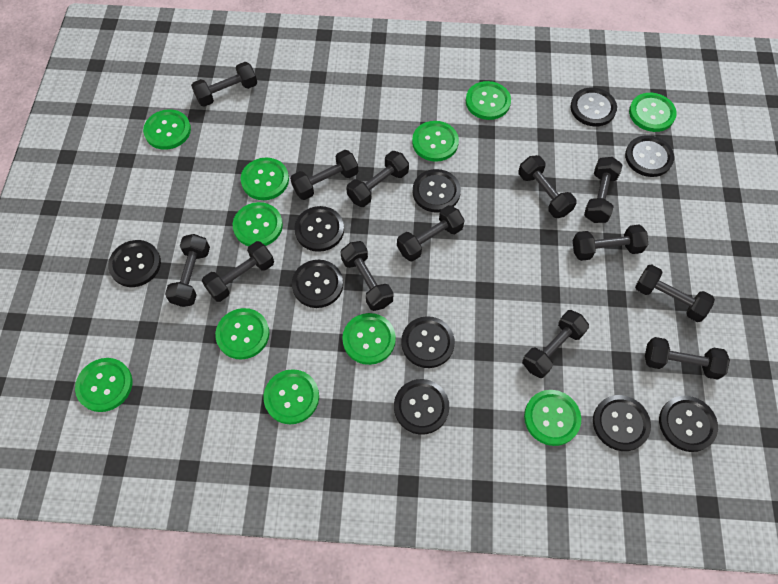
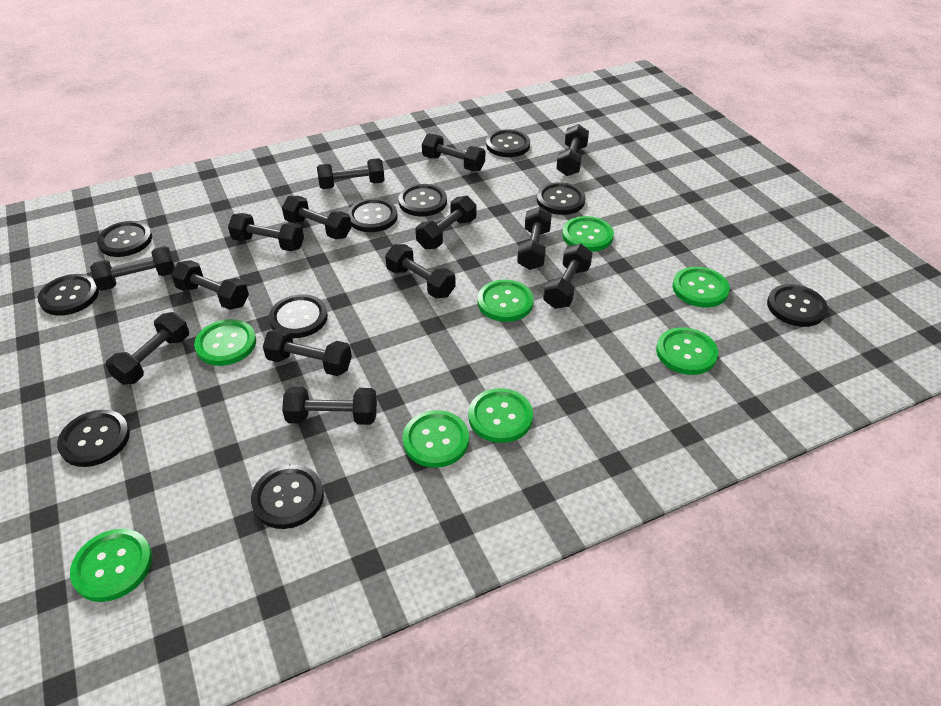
black dumbbell: 13 -> 14
green button: 11 -> 8

